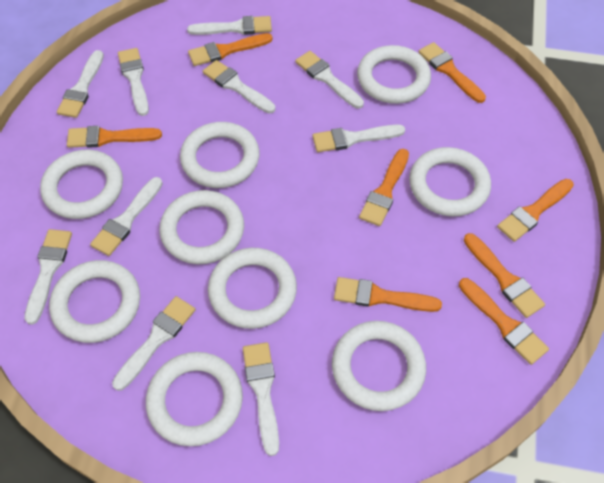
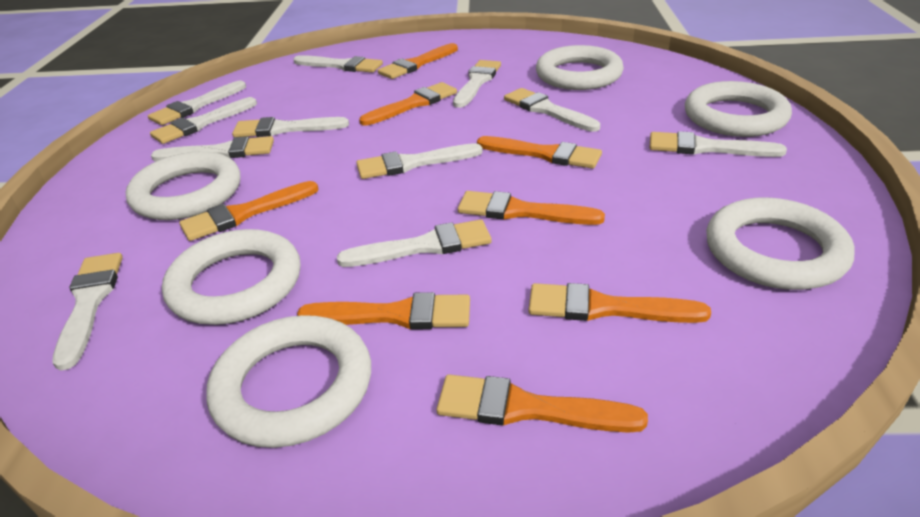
white brush: 10 -> 11
white ring: 9 -> 6

